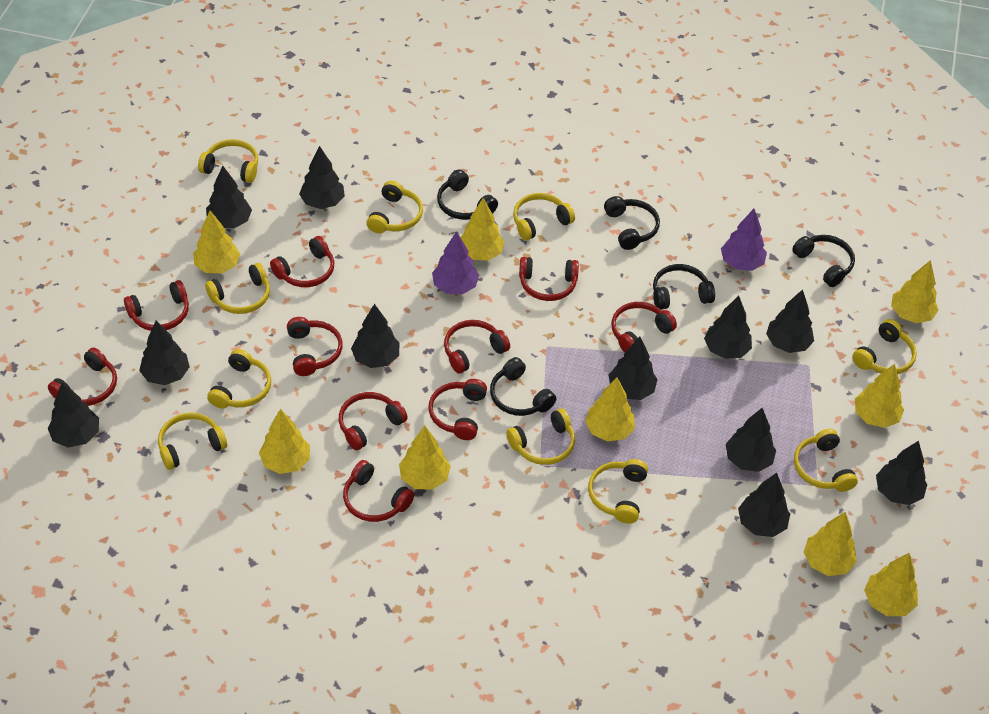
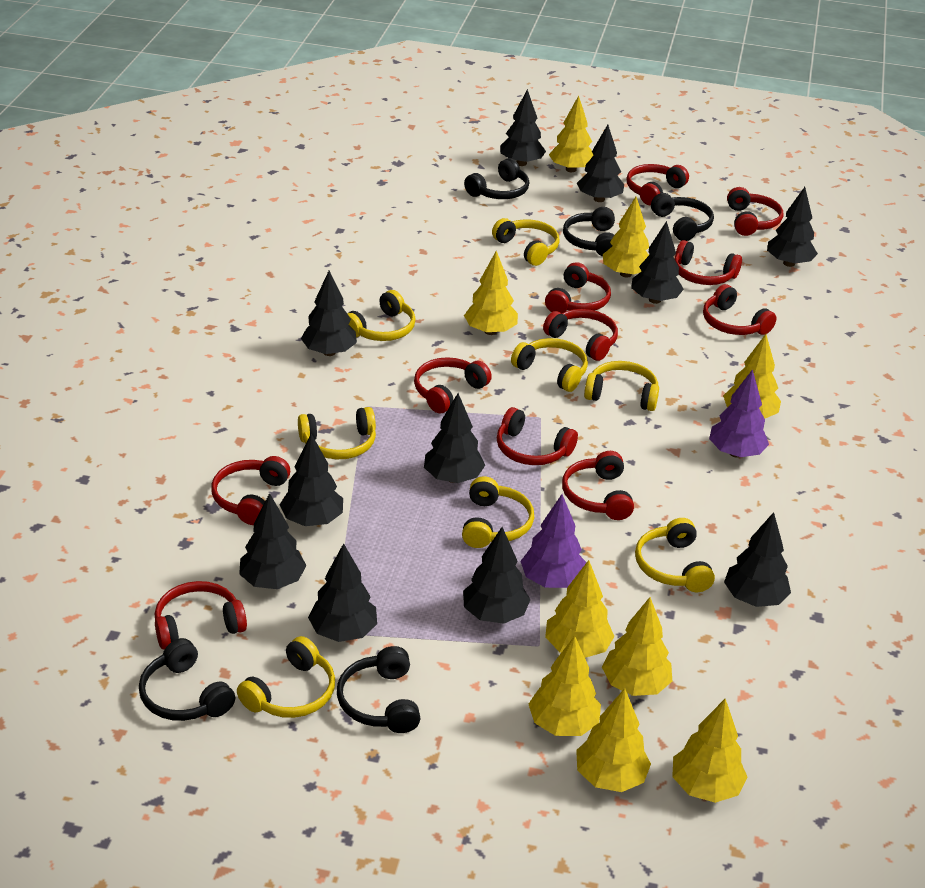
red headphones: 10 -> 11
yellow headphones: 10 -> 8

